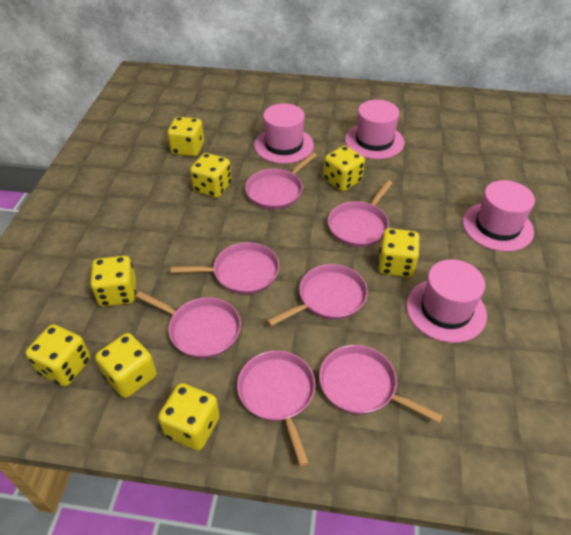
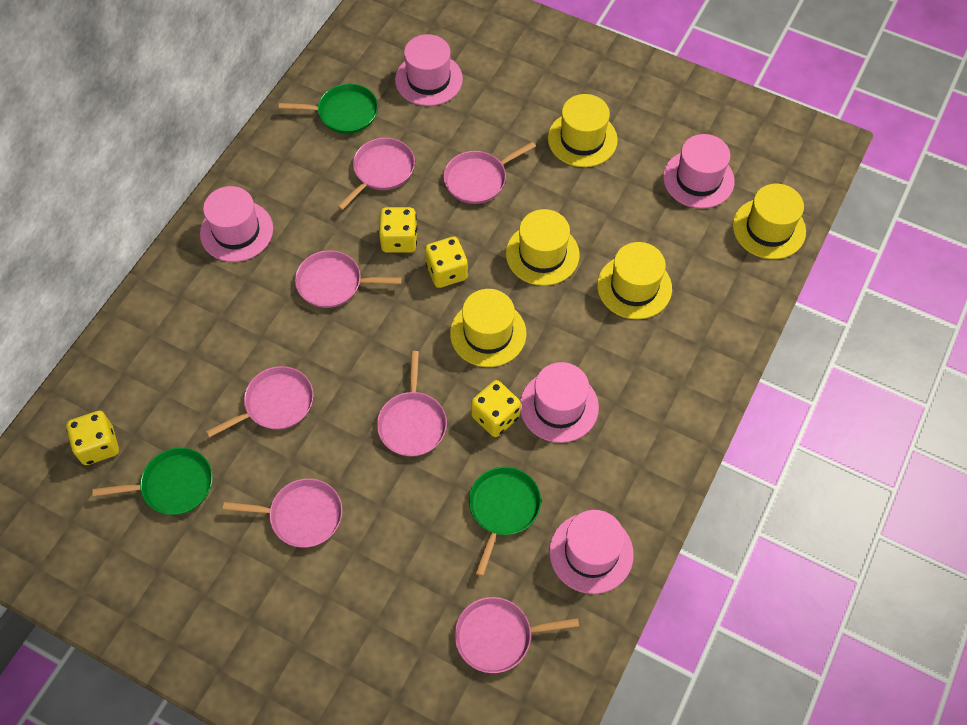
green pan: 0 -> 3
pink hat: 4 -> 5
yellow dice: 8 -> 4
yellow hat: 0 -> 5

